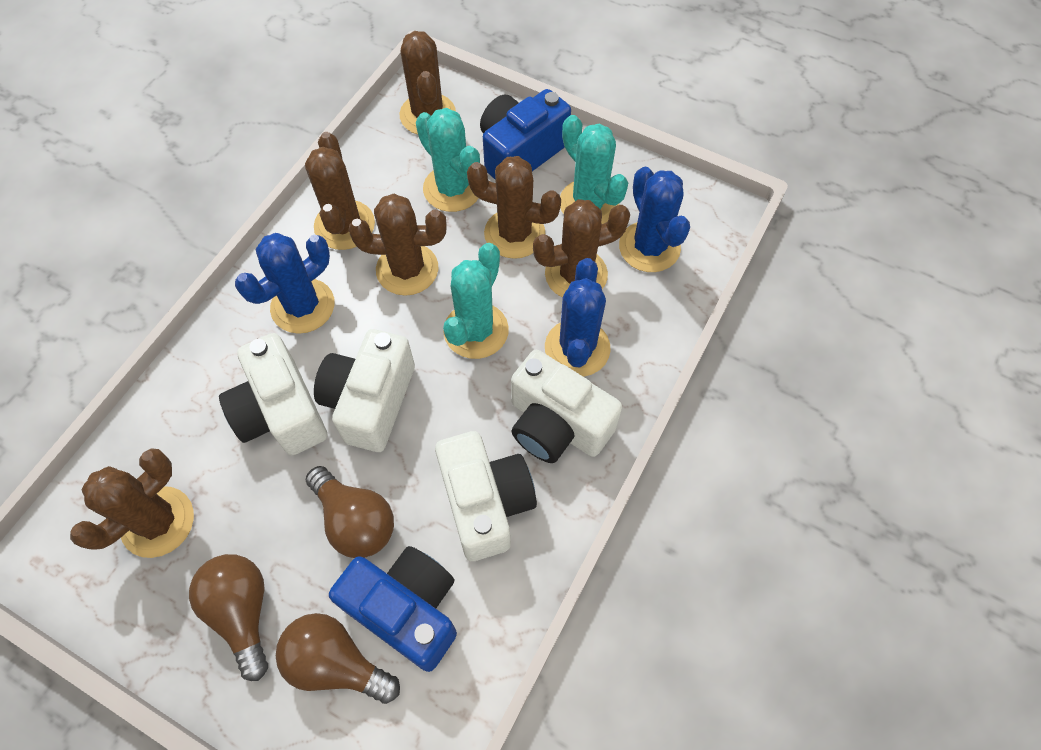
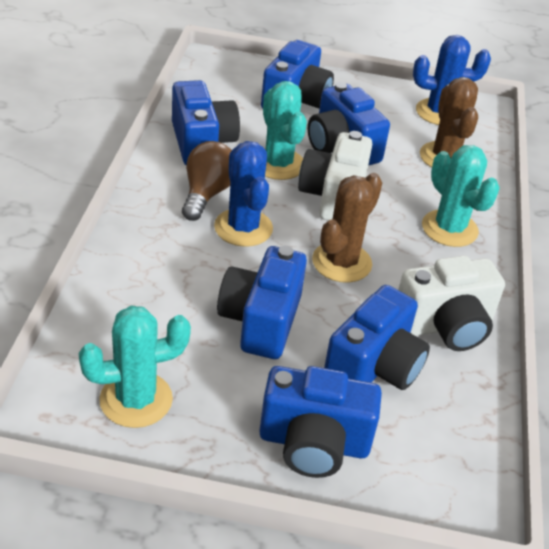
blue cactus: 3 -> 2
blue camera: 2 -> 6
brown cactus: 6 -> 2
brown light bulb: 3 -> 1
white camera: 4 -> 2

